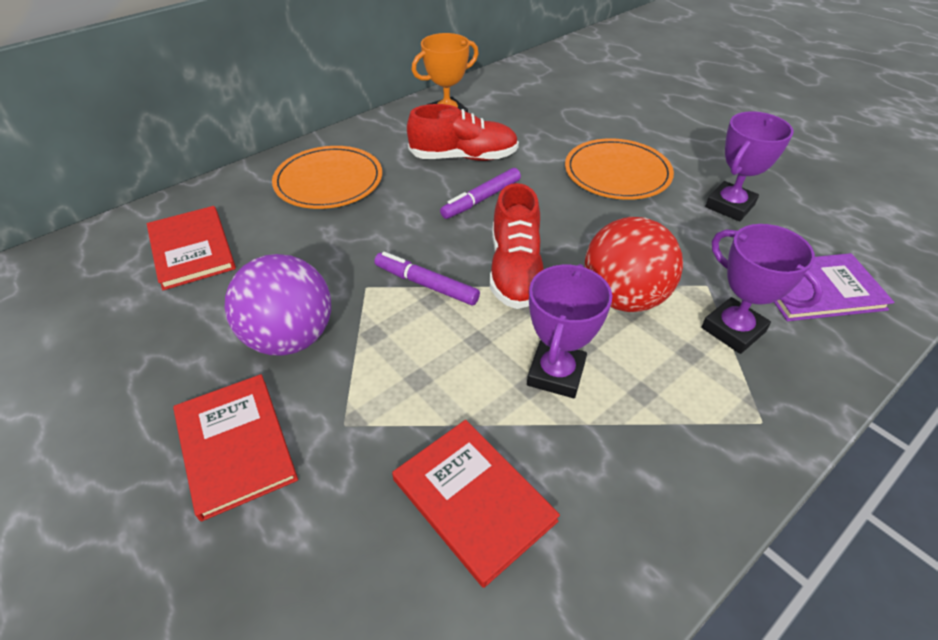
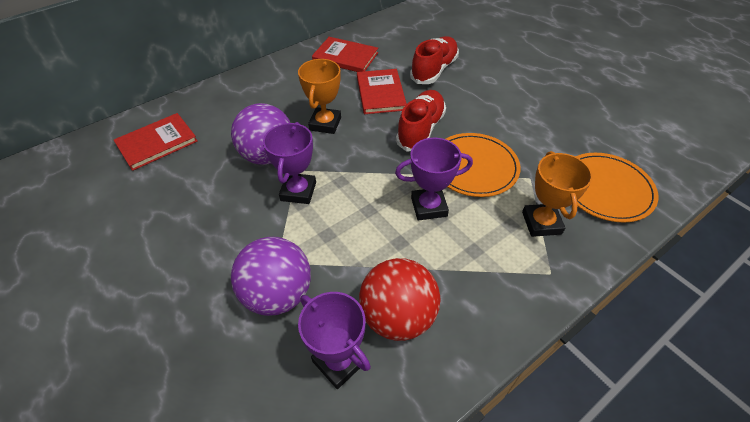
orange trophy: 1 -> 2
purple ball: 1 -> 2
purple book: 1 -> 0
purple marker: 2 -> 0

